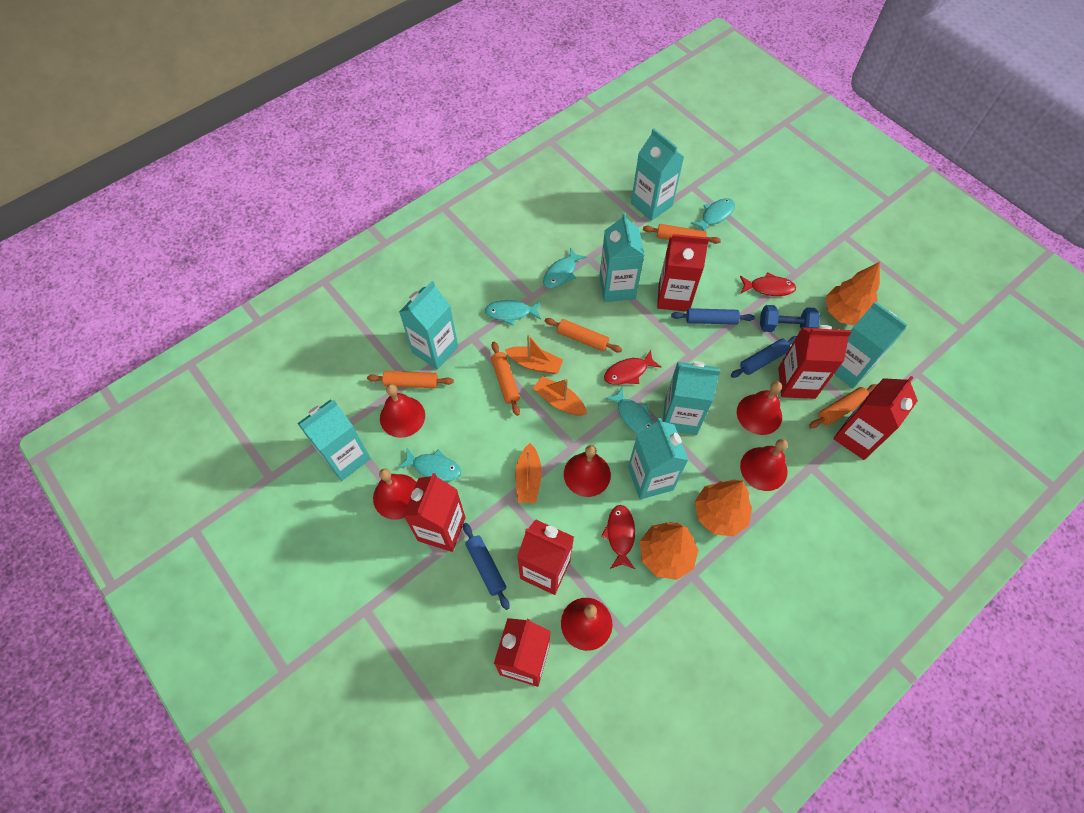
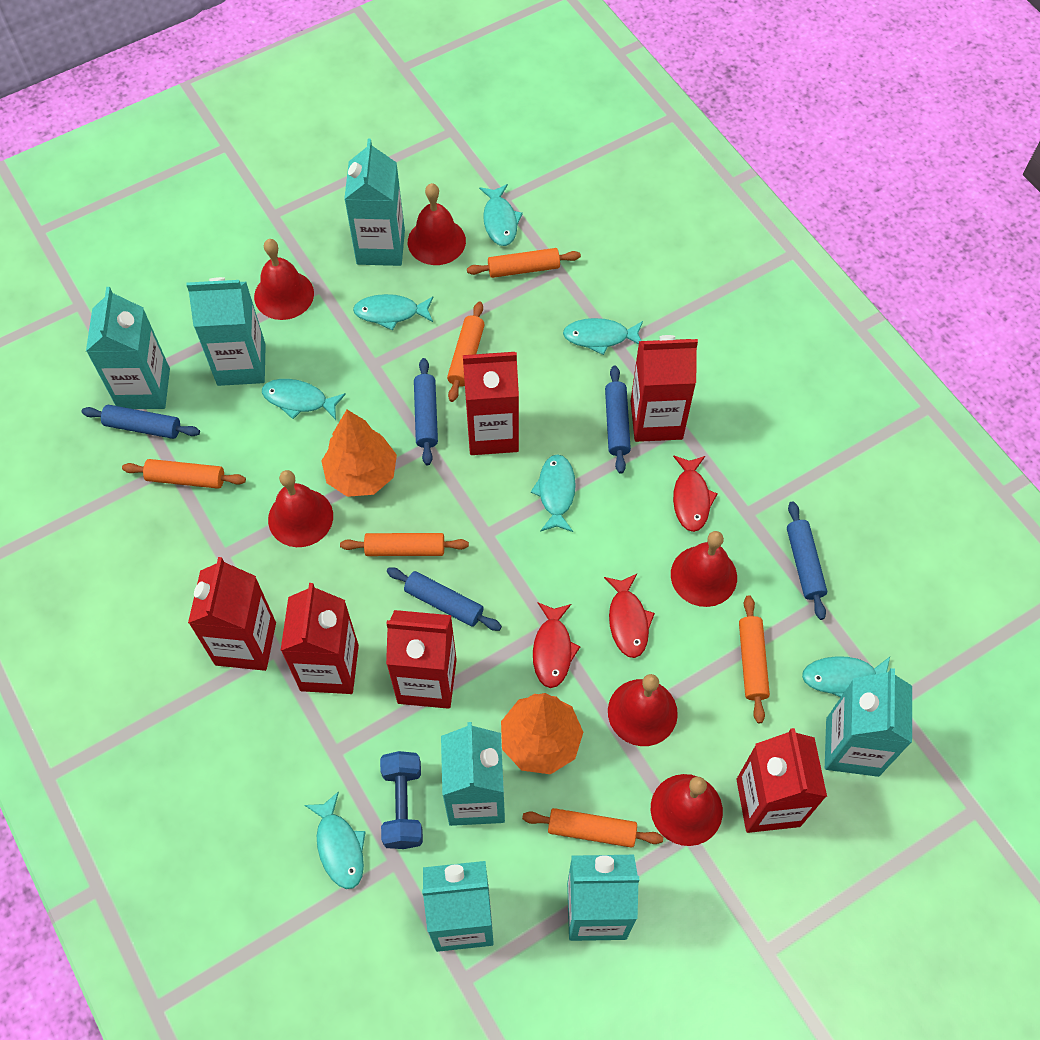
blue rolling pin: 3 -> 5
orange boat: 3 -> 0
orange rolling pin: 5 -> 6
orange tree: 3 -> 2
turquoise fish: 5 -> 7

